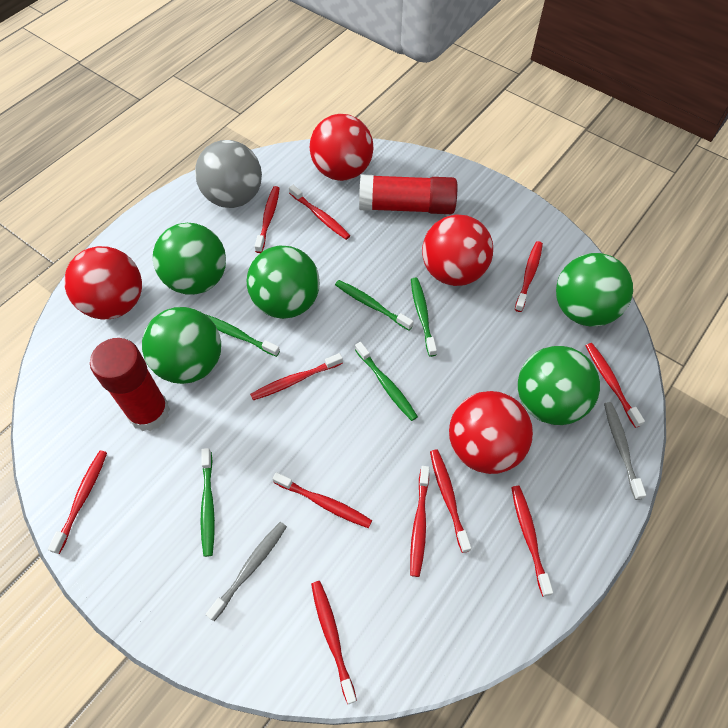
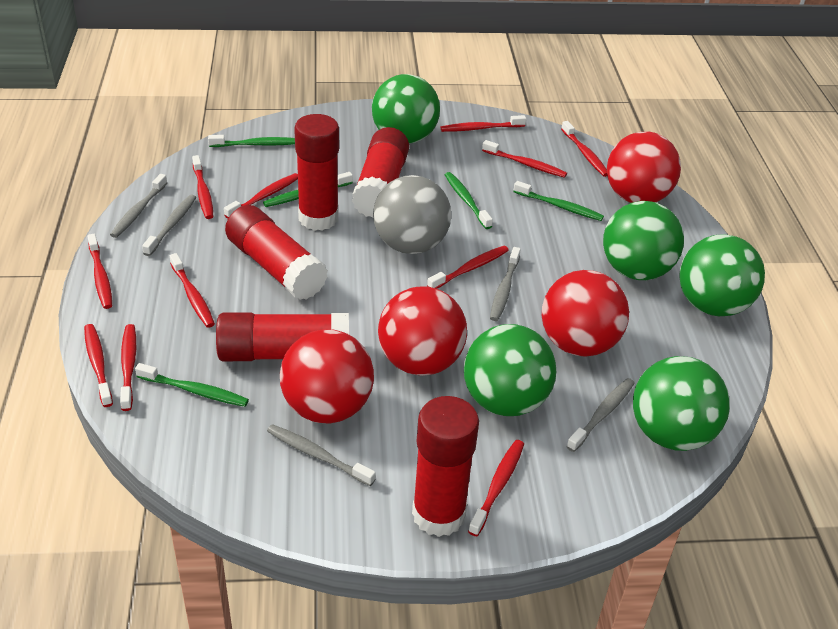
grey toothbrush: 2 -> 5
red glue stick: 2 -> 5

